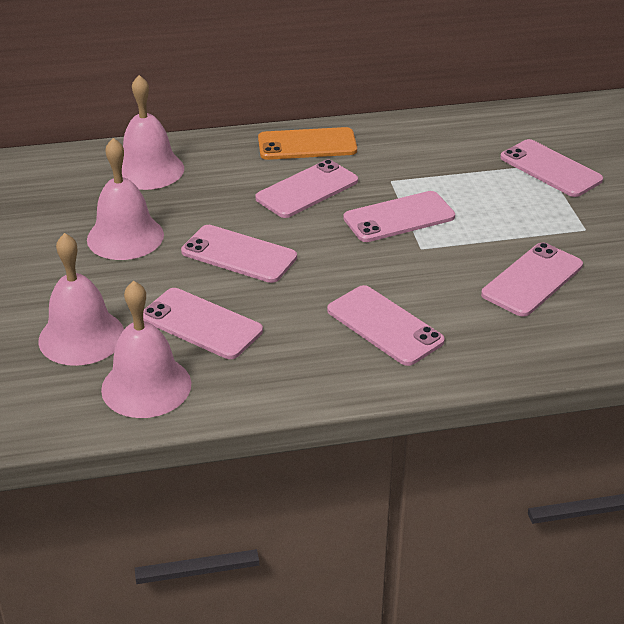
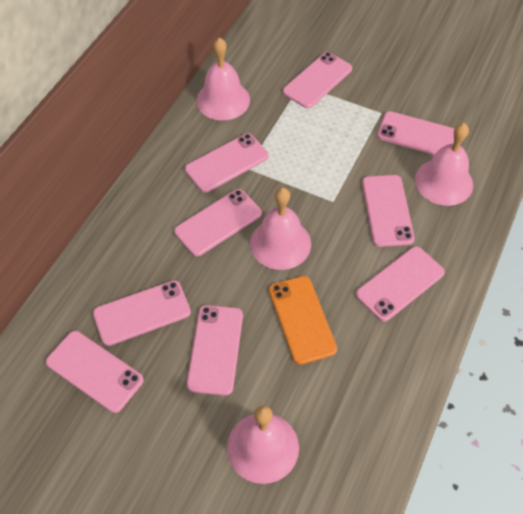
pink phone: 7 -> 9

